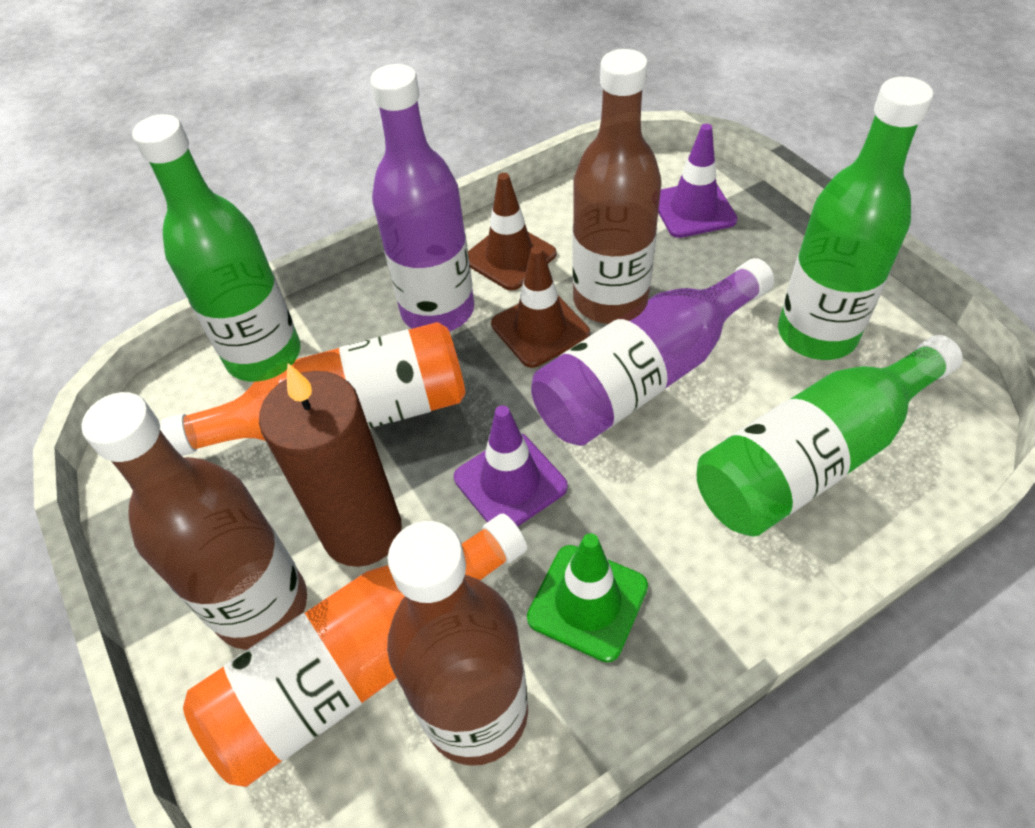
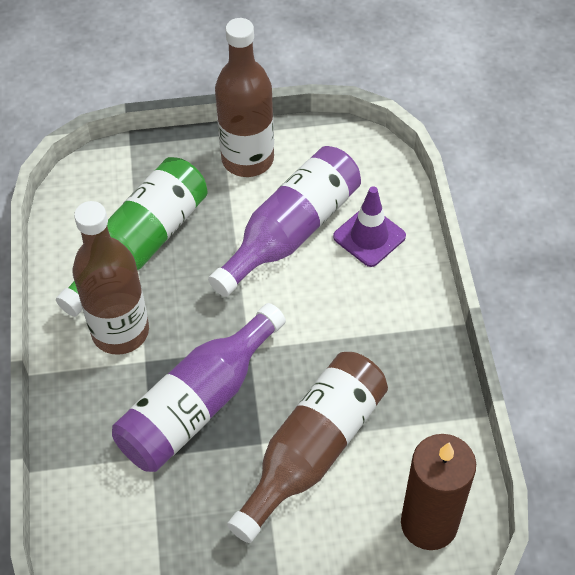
brown traffic cone: 2 -> 0
green bottle: 3 -> 1
green traffic cone: 1 -> 0
orange bottle: 2 -> 0
purple traffic cone: 2 -> 1

